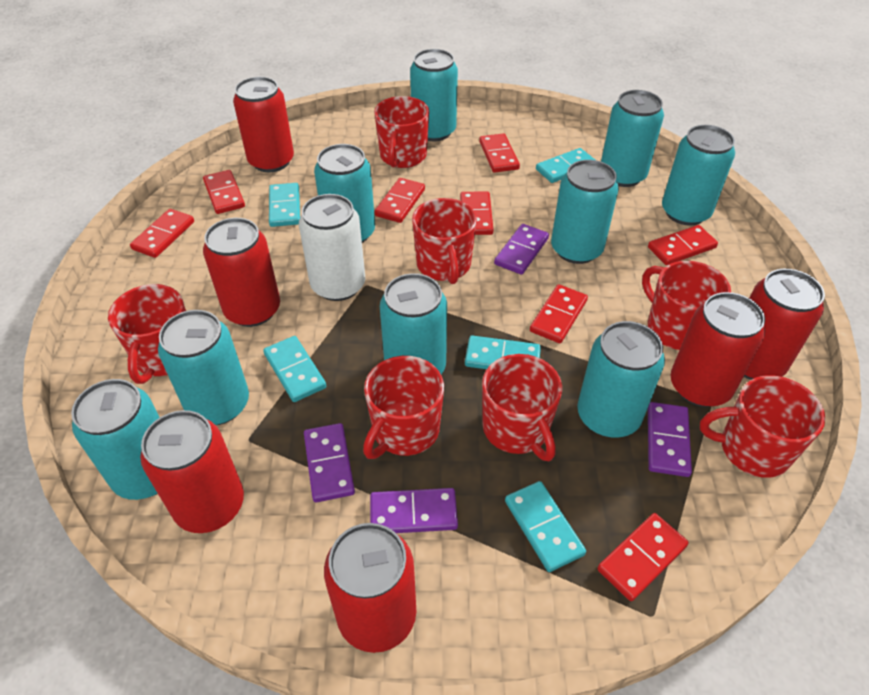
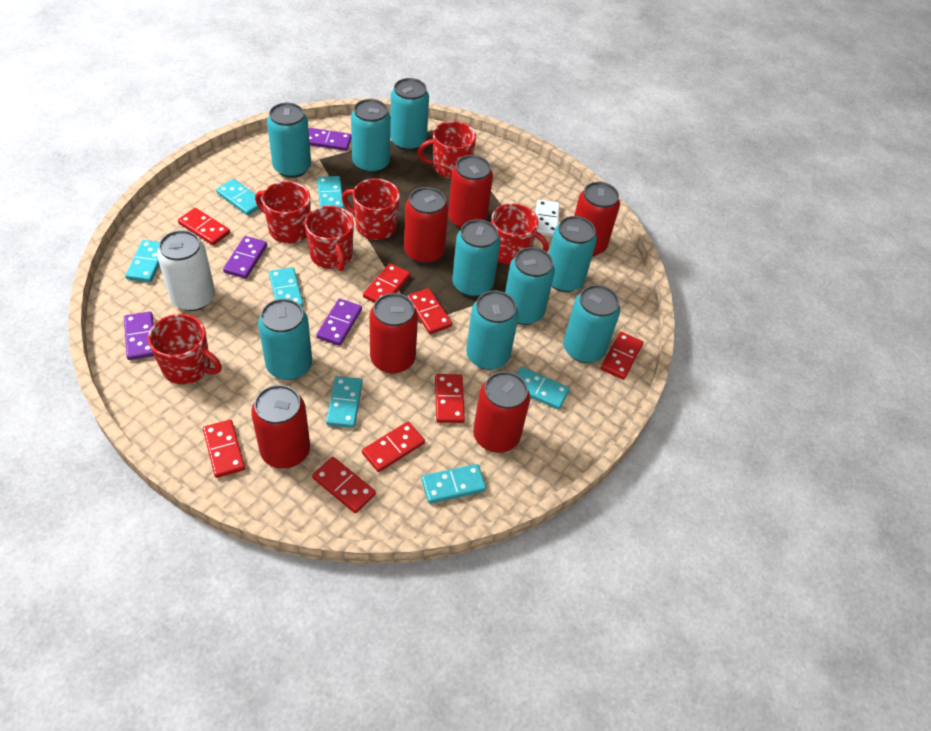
red mug: 7 -> 6
turquoise domino: 5 -> 7
white domino: 0 -> 1

